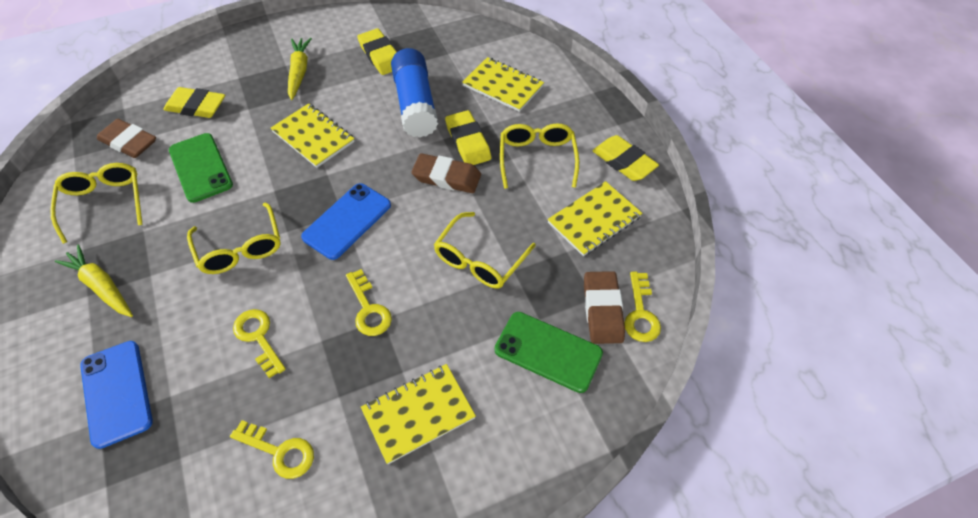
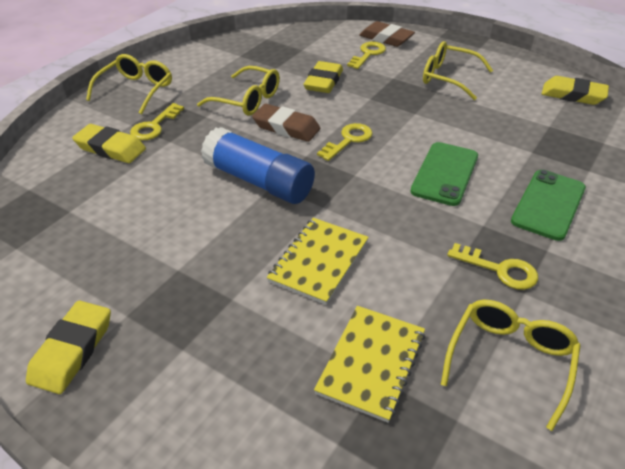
blue phone: 2 -> 0
brown eraser: 3 -> 2
yellow carrot: 2 -> 0
yellow notebook: 4 -> 2

